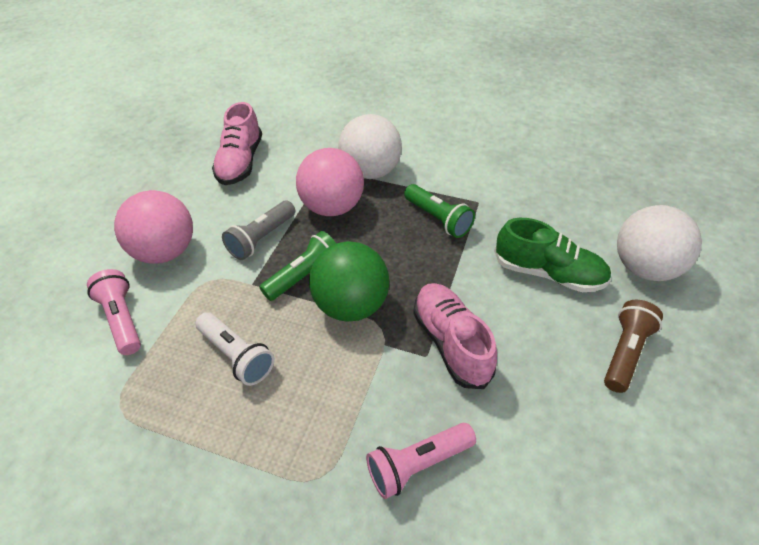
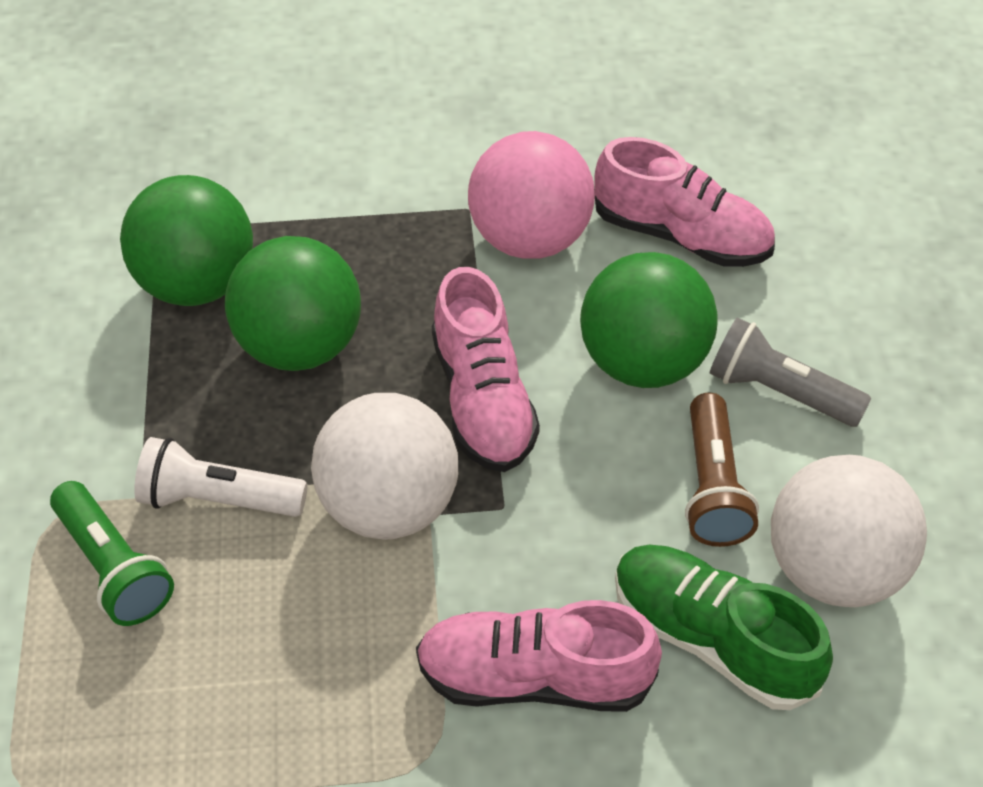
green ball: 1 -> 3
green flashlight: 2 -> 1
pink ball: 2 -> 1
pink flashlight: 2 -> 0
pink shoe: 2 -> 3

